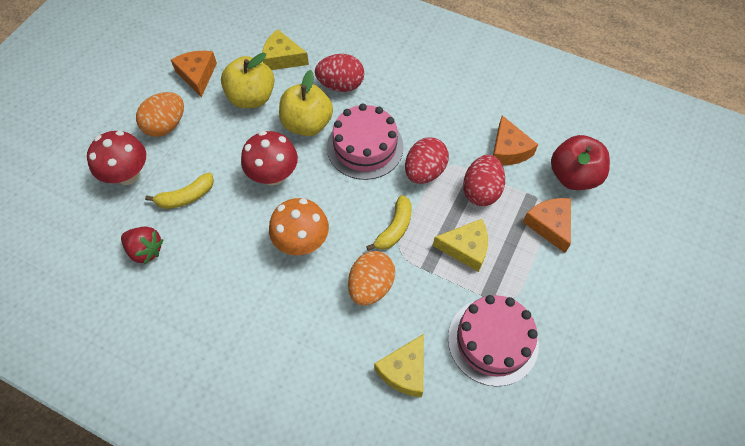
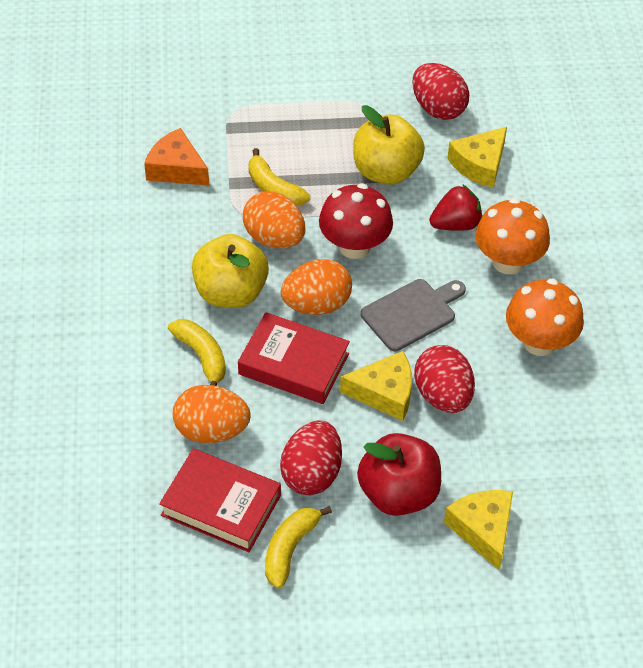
grey cutting board: 0 -> 1
orange cheese: 3 -> 1
orange egg: 2 -> 3
orange mushroom: 1 -> 2
pink cake: 2 -> 0
red book: 0 -> 2
red mushroom: 2 -> 1
yellow banana: 2 -> 3

